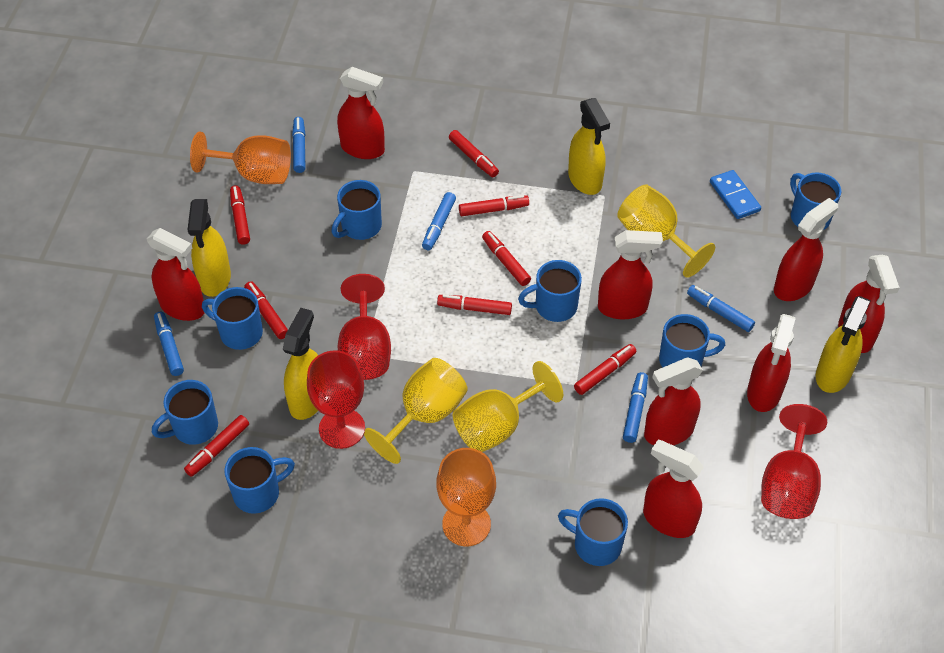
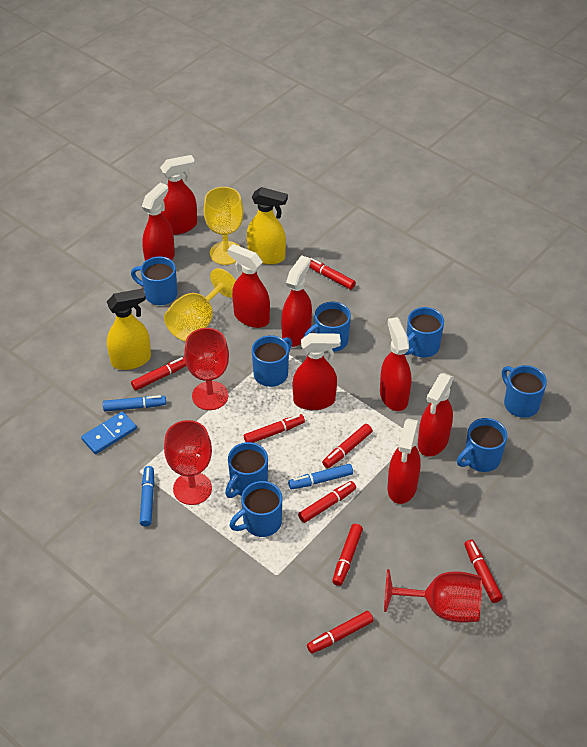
blue marker: 5 -> 3
orange goblet: 2 -> 0
yellow goblet: 3 -> 2
yellow spray bottle: 4 -> 2

